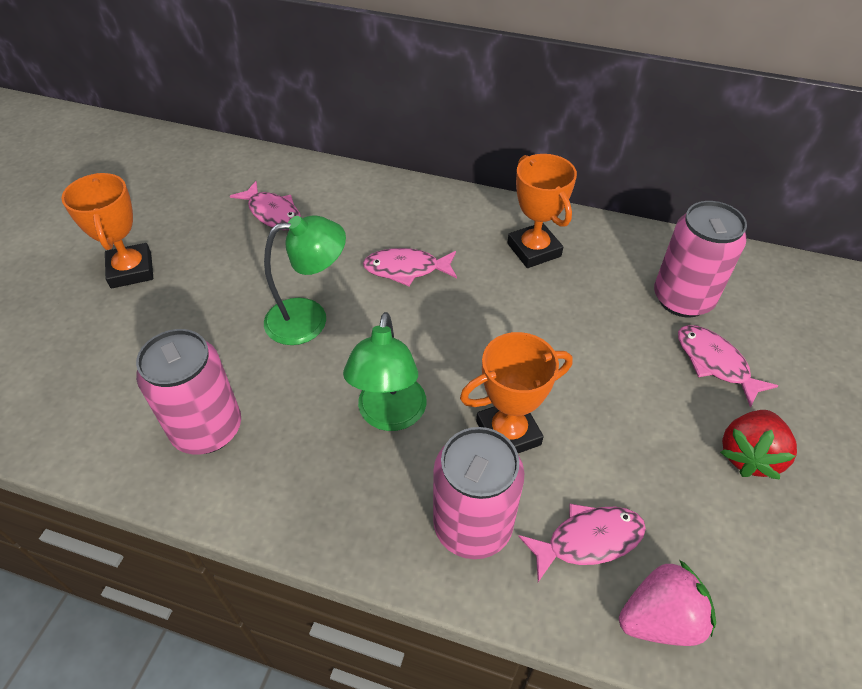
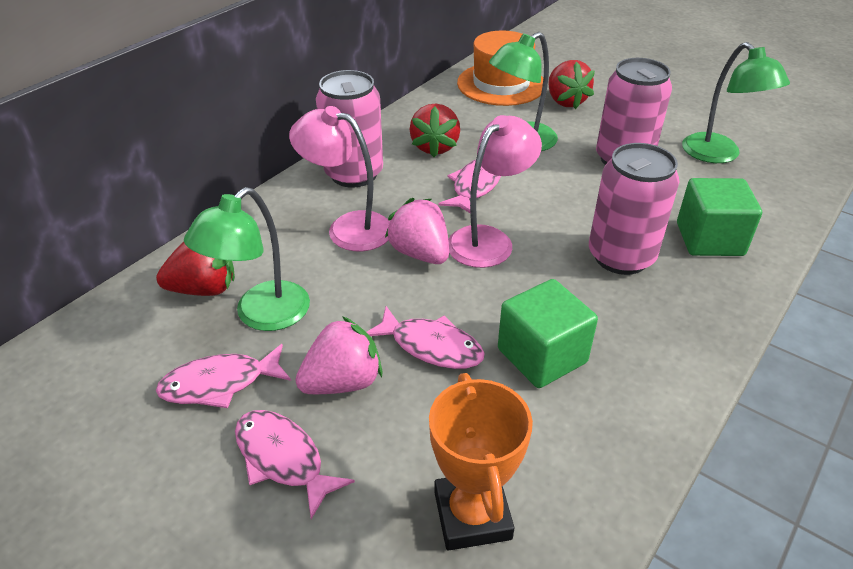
green cube: 0 -> 2
green lamp: 2 -> 3
orange hat: 0 -> 1
orange trophy: 3 -> 1
pink lamp: 0 -> 2
pink strawberry: 1 -> 2
red strawberry: 1 -> 3

